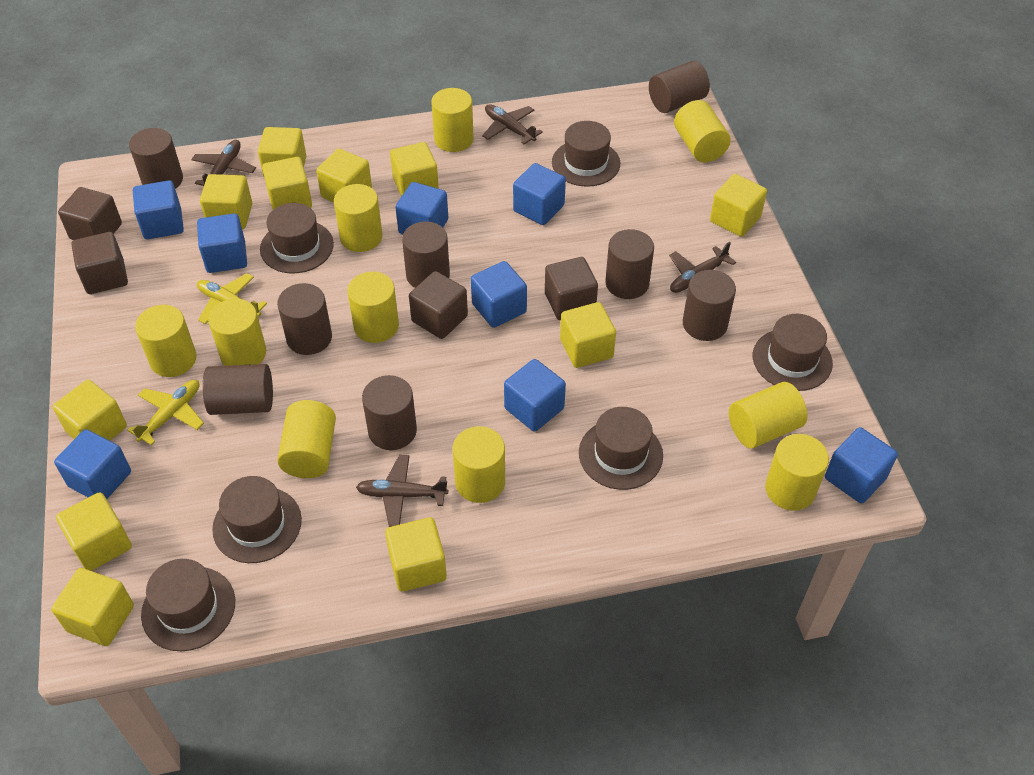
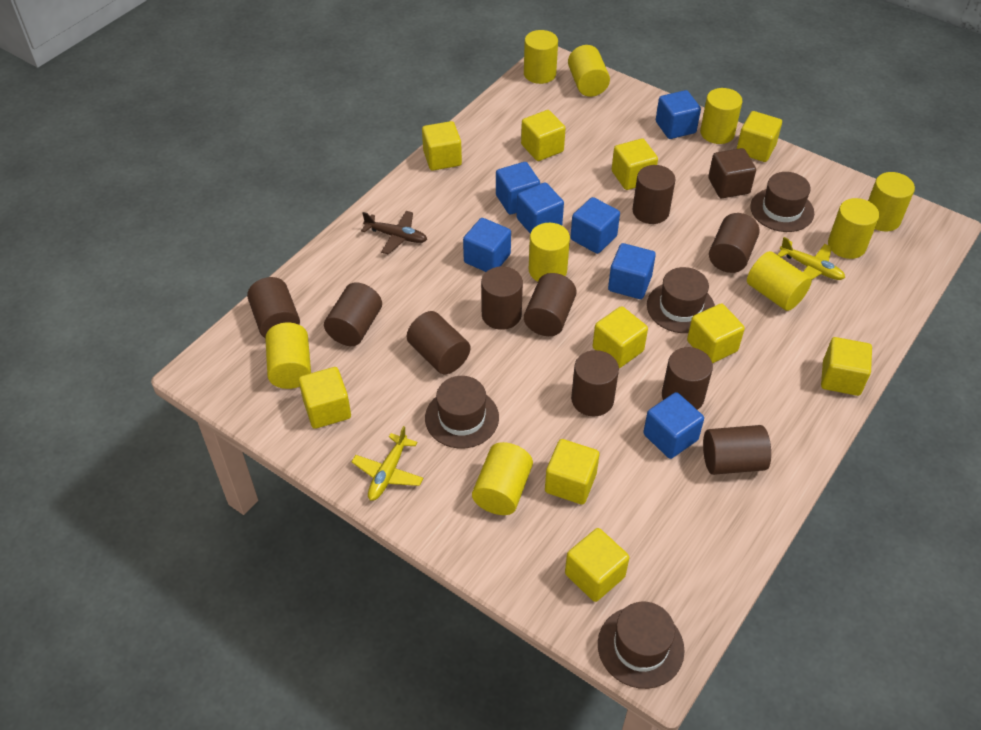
blue cube: 8 -> 7
brown cube: 4 -> 1
brown cylinder: 8 -> 10
brown hat: 6 -> 4
brown plane: 4 -> 1
yellow cube: 11 -> 10
yellow cylinder: 10 -> 9

